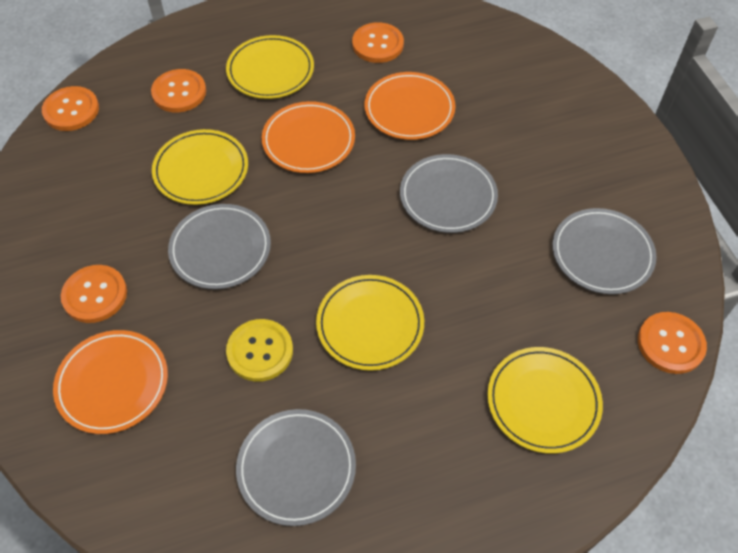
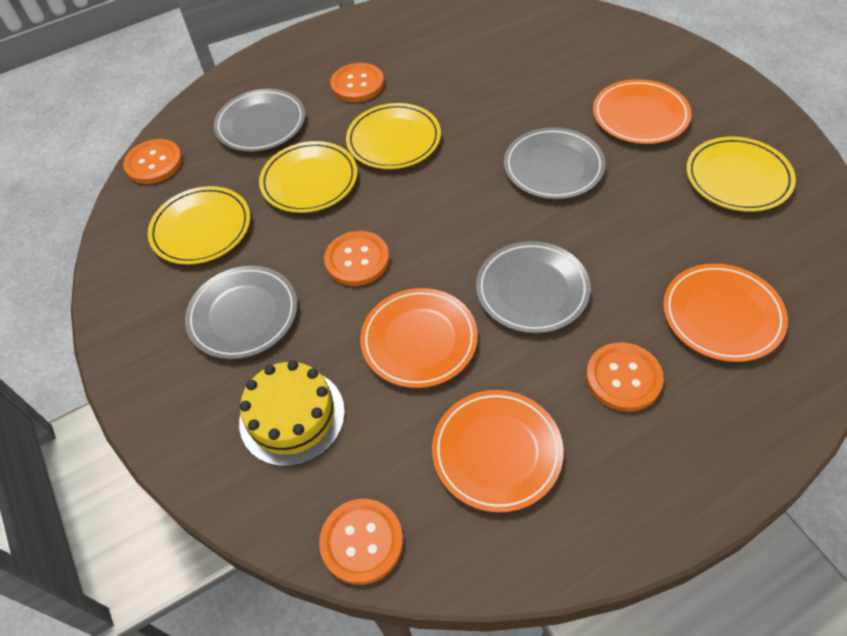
orange plate: 3 -> 4
yellow button: 1 -> 0
yellow cake: 0 -> 1

